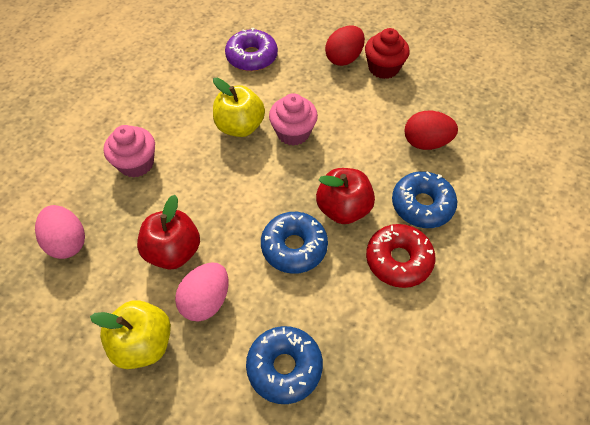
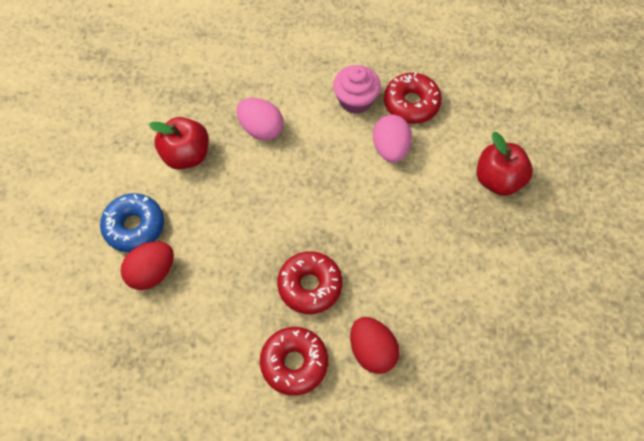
blue donut: 3 -> 1
pink cupcake: 2 -> 1
purple donut: 1 -> 0
red cupcake: 1 -> 0
red donut: 1 -> 3
yellow apple: 2 -> 0

